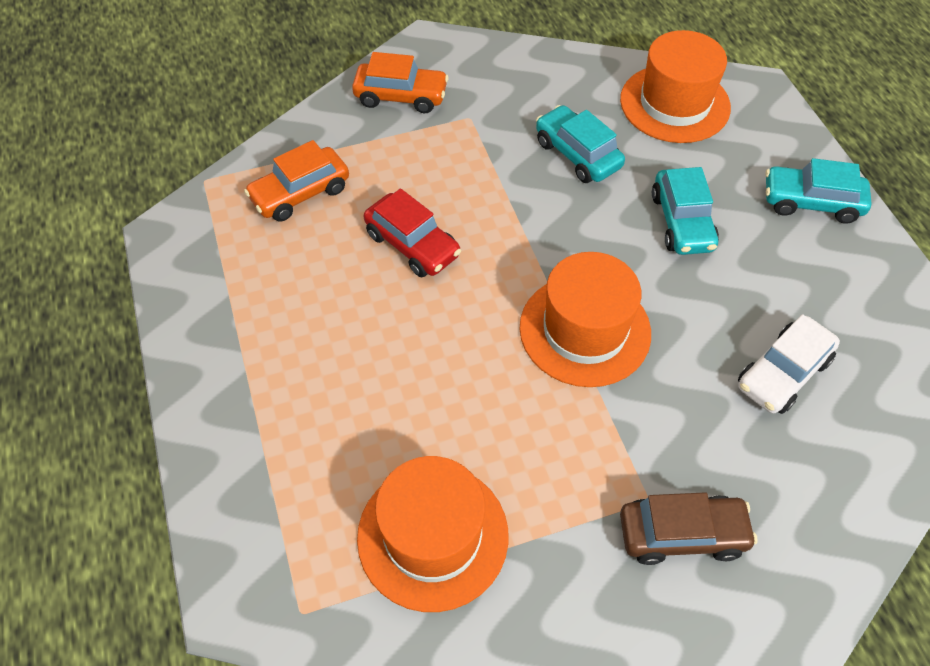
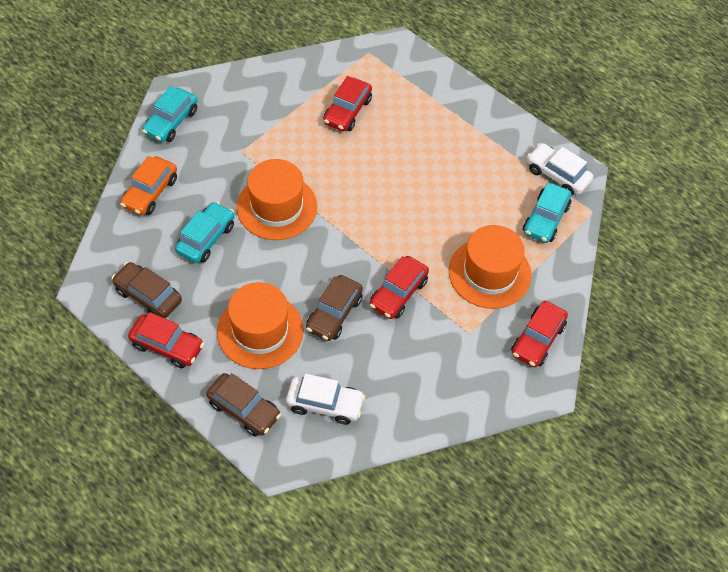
brown car: 1 -> 3
orange car: 2 -> 1
red car: 1 -> 4
white car: 1 -> 2

